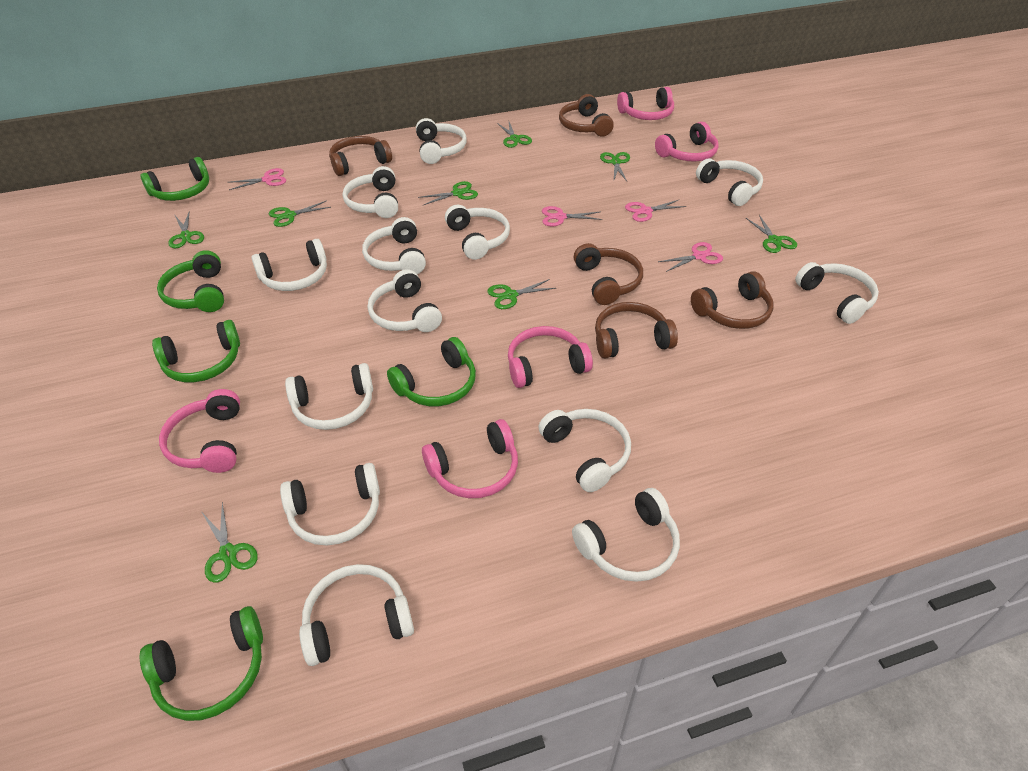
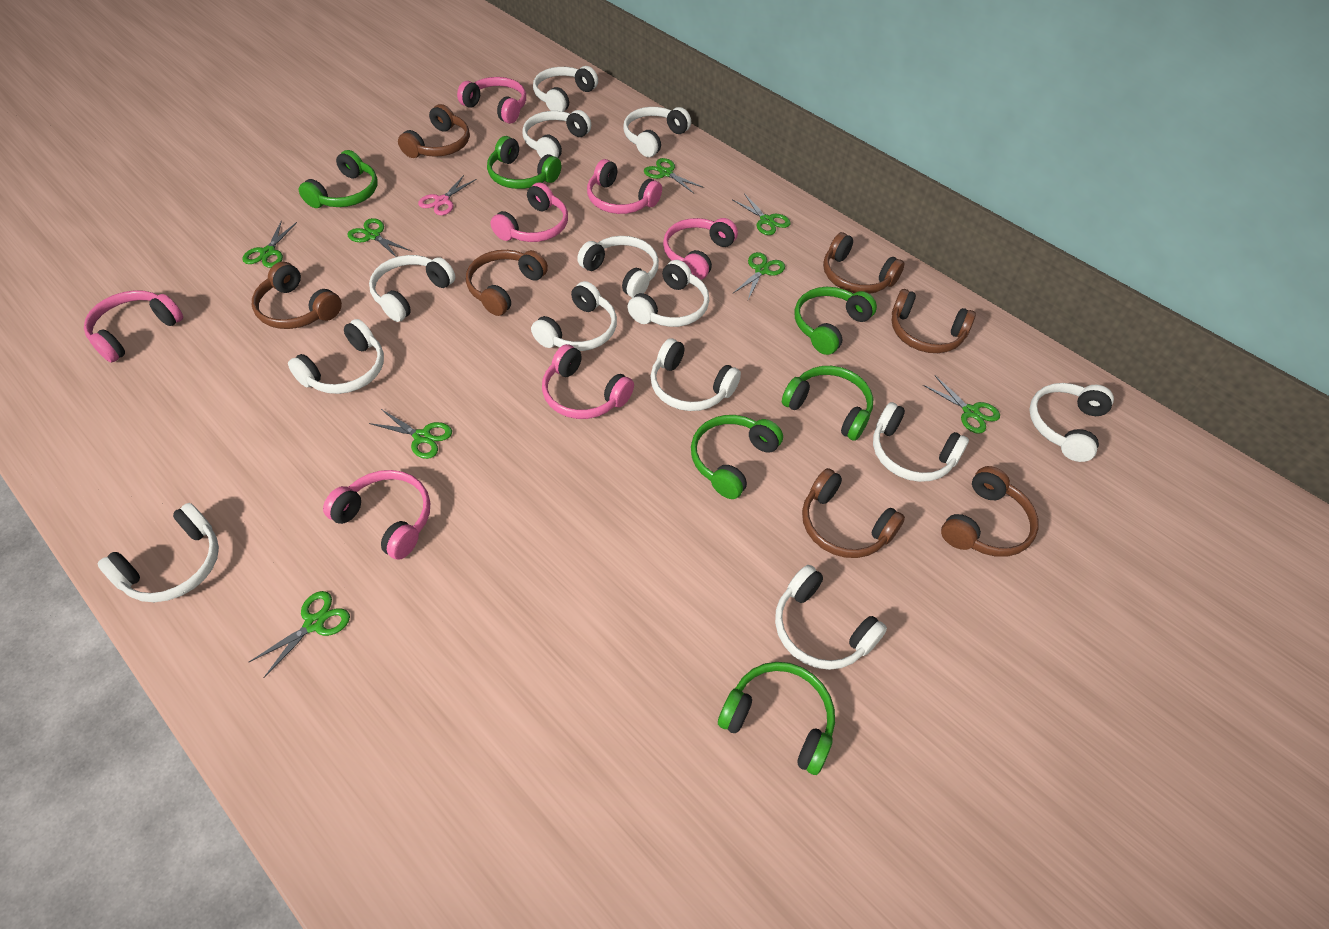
brown headphones: 5 -> 7
green headphones: 5 -> 6
pink headphones: 5 -> 7
pink scissors: 4 -> 1

